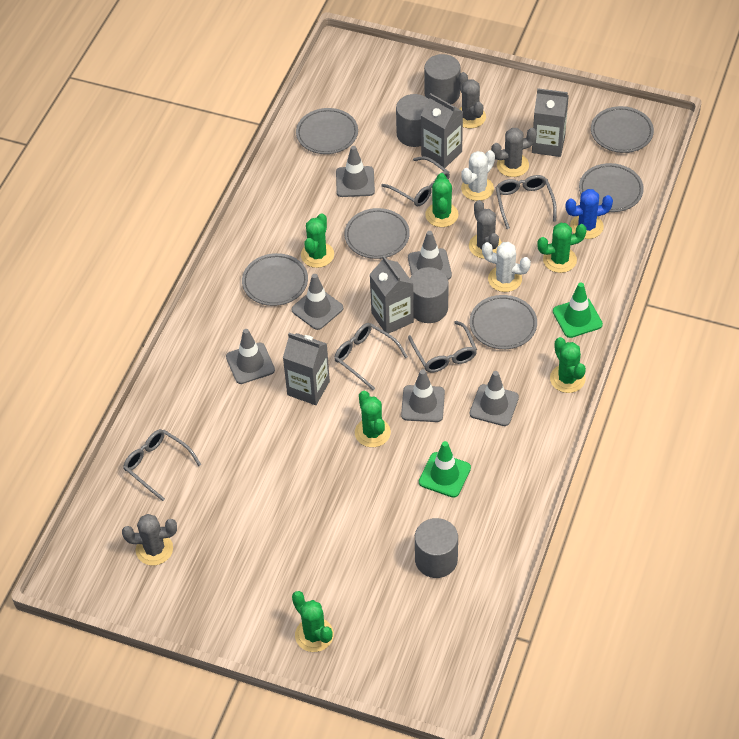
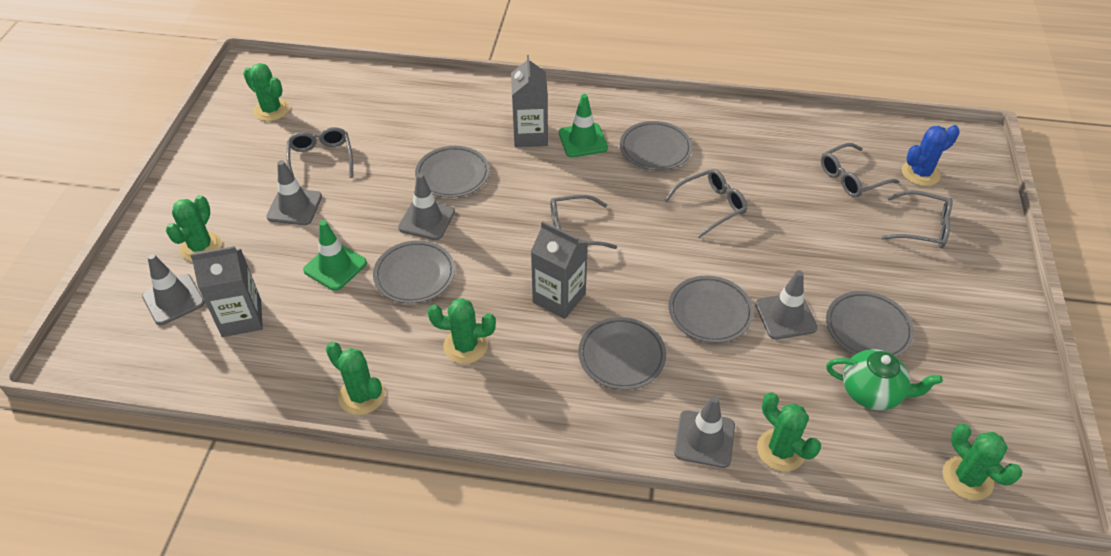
green teapot: 0 -> 1
grey cactus: 4 -> 0
grey carton: 4 -> 3
grey cylinder: 4 -> 0
grey traffic cone: 6 -> 5
white cactus: 2 -> 0

